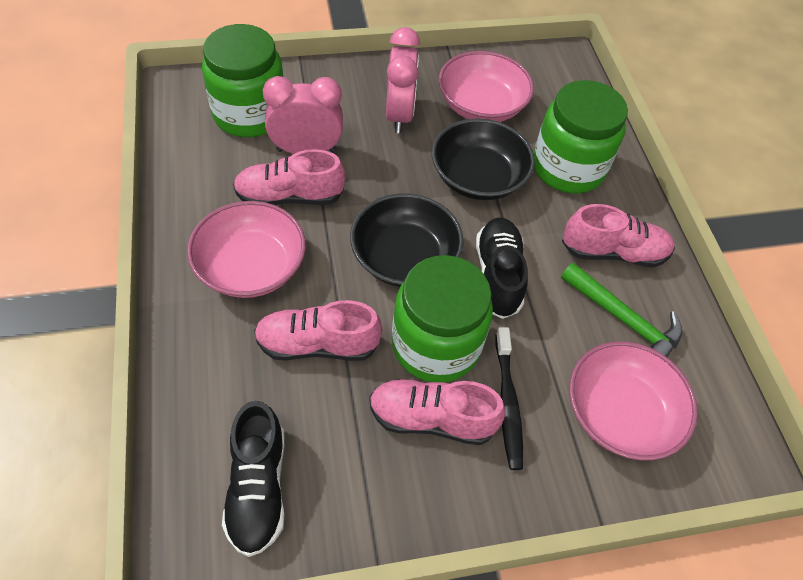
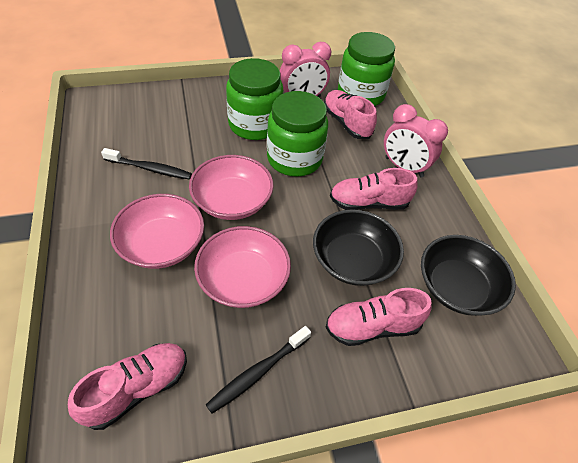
black shoe: 2 -> 0
black toothbrush: 1 -> 2
green hammer: 1 -> 0

